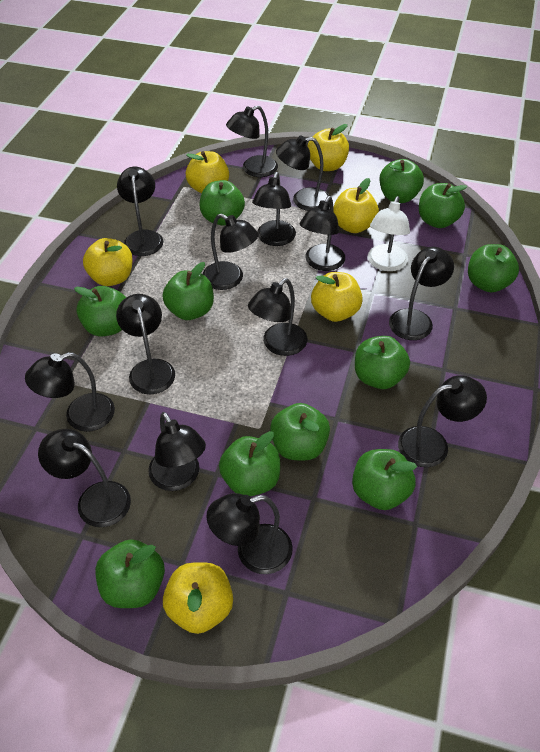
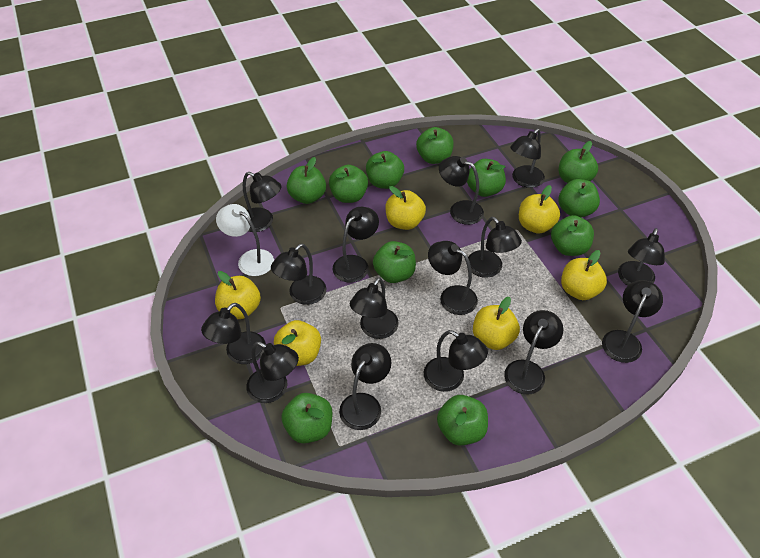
black lamp: 14 -> 15

